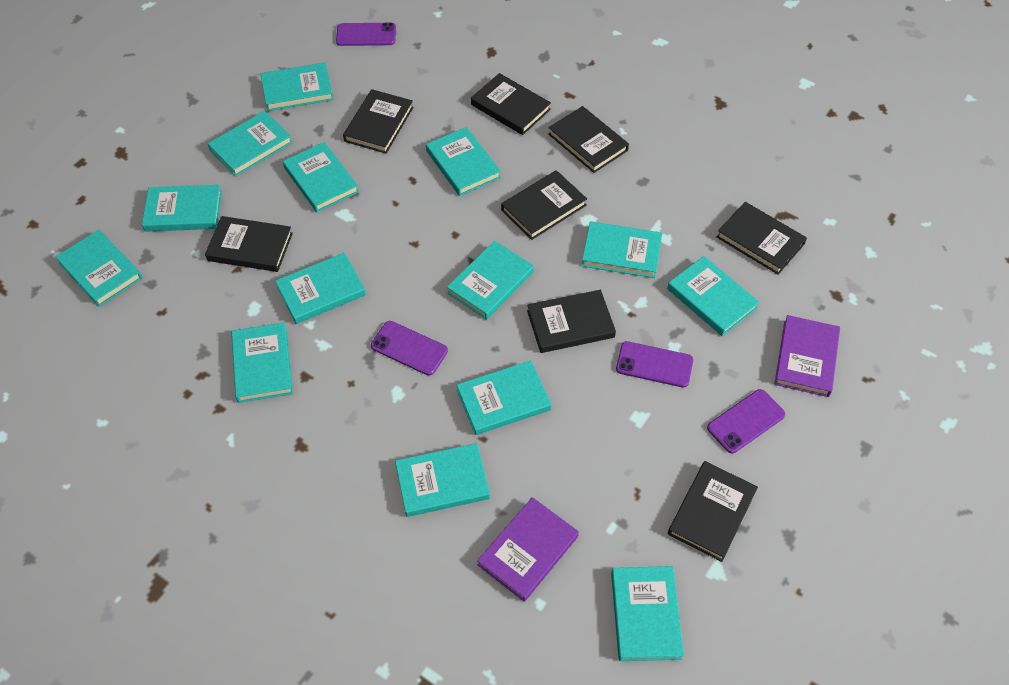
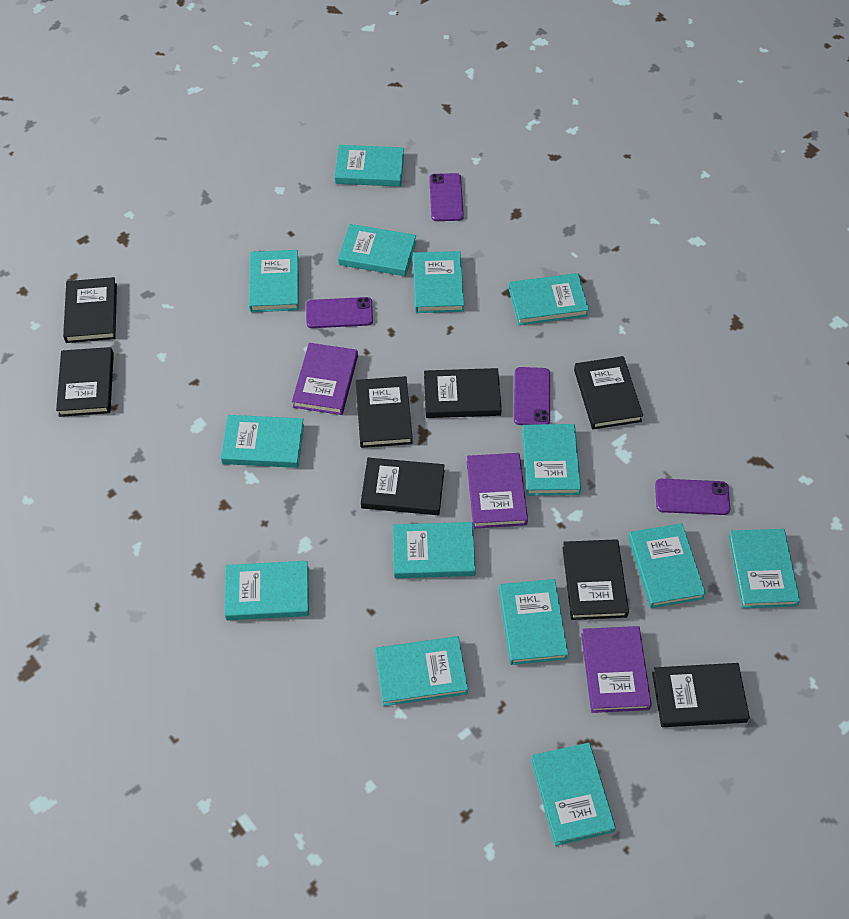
purple book: 2 -> 3

